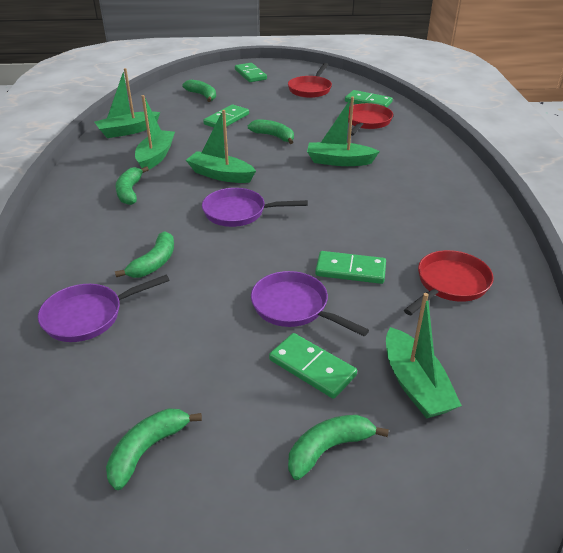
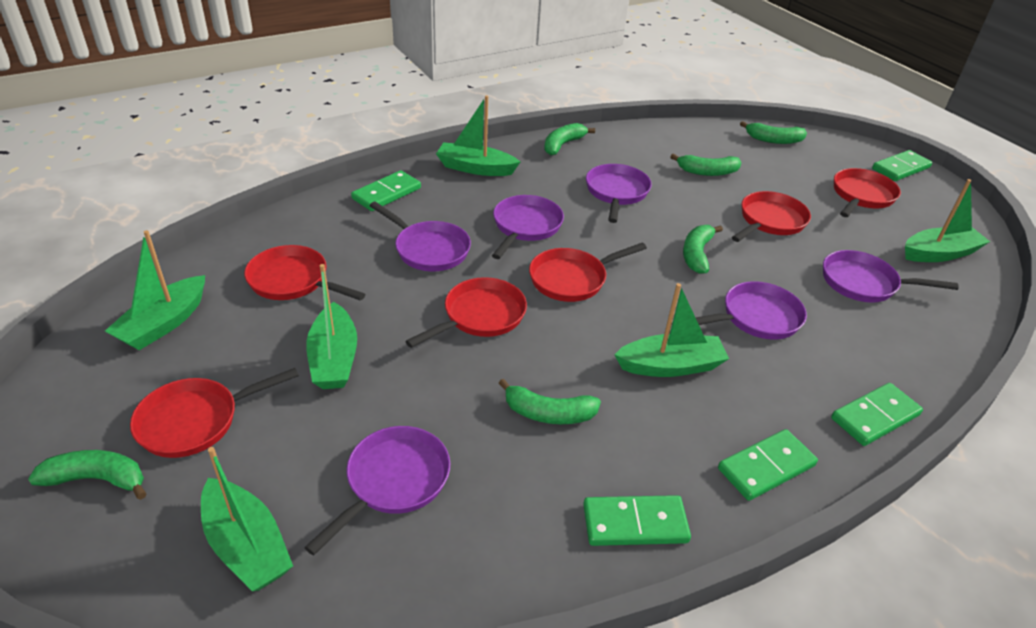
green boat: 5 -> 6
purple pan: 3 -> 6
red pan: 3 -> 6

